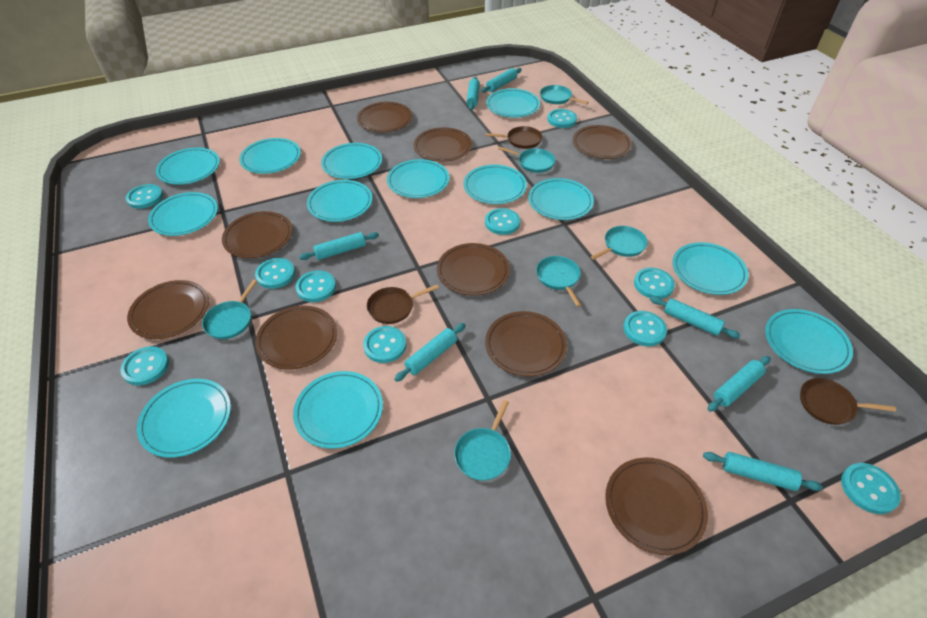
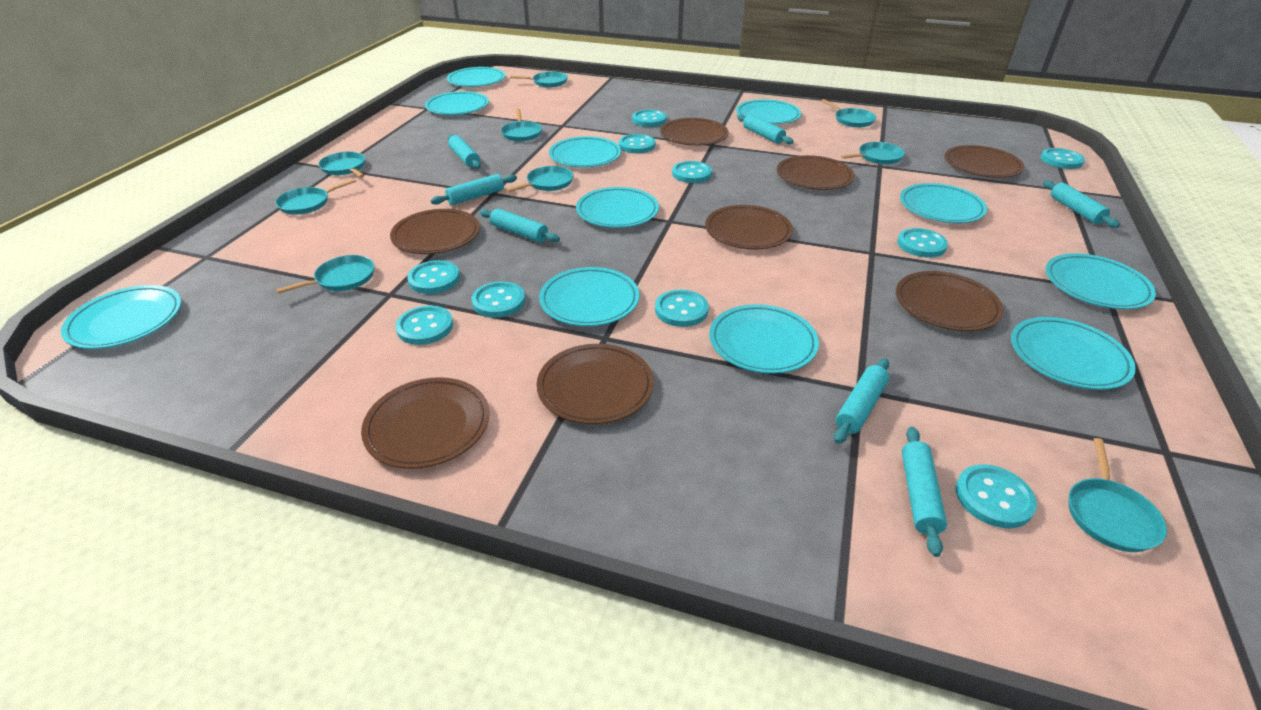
brown pan: 3 -> 0
brown plate: 9 -> 8
turquoise pan: 6 -> 9
turquoise plate: 13 -> 11

